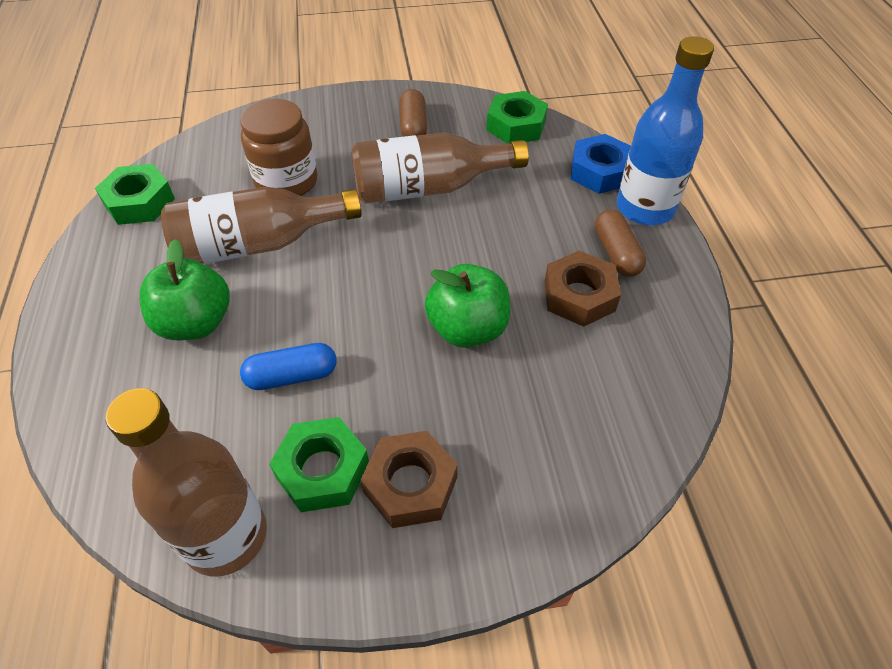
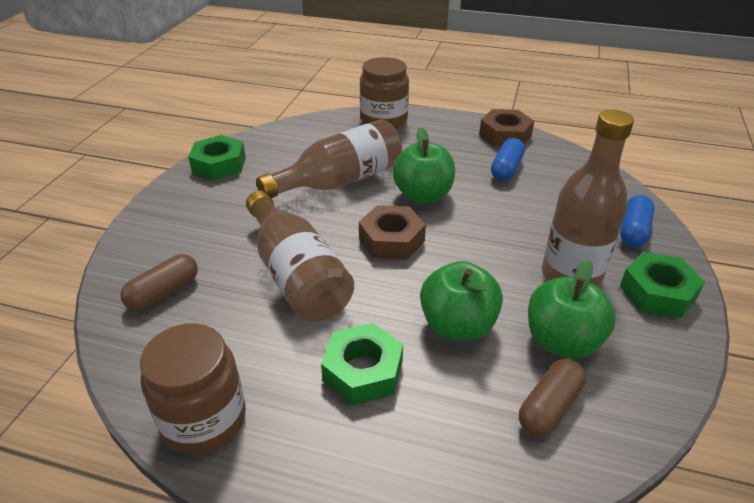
blue bottle: 1 -> 0
blue capsule: 1 -> 2
blue nut: 1 -> 0
brown jar: 1 -> 2
green apple: 2 -> 3

